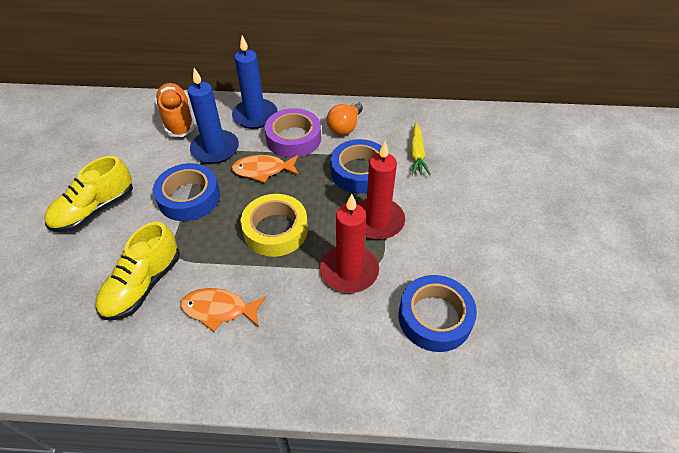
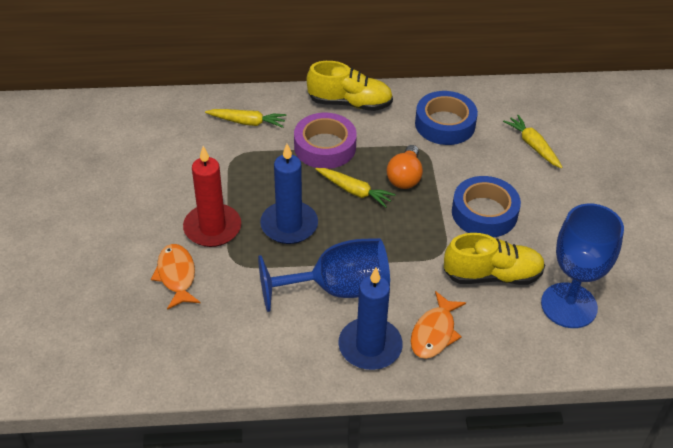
blue goblet: 0 -> 2
blue tape: 3 -> 2
orange shoe: 1 -> 0
red candle: 2 -> 1
yellow carrot: 1 -> 3
yellow tape: 1 -> 0

